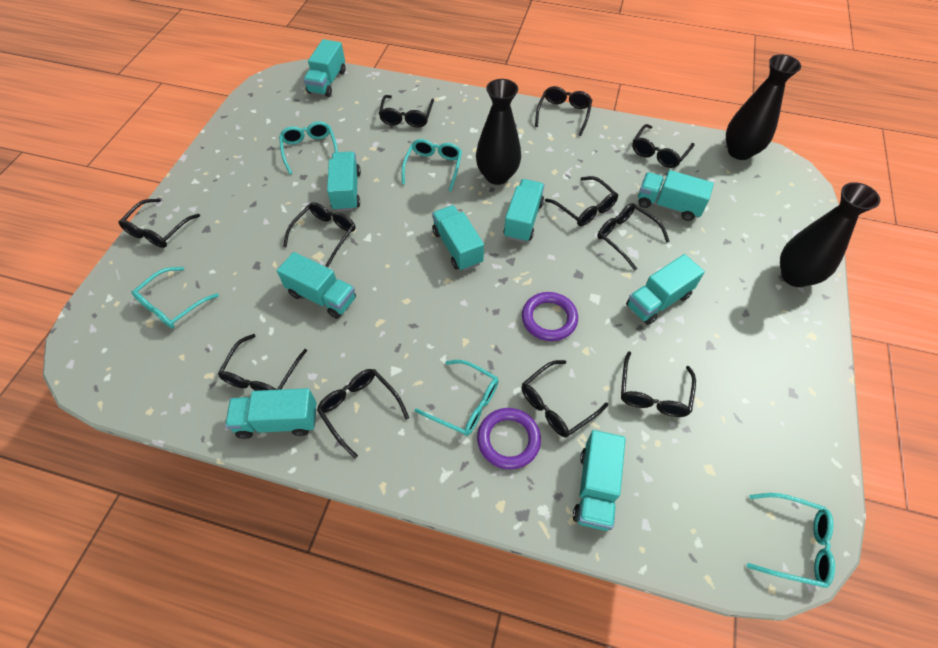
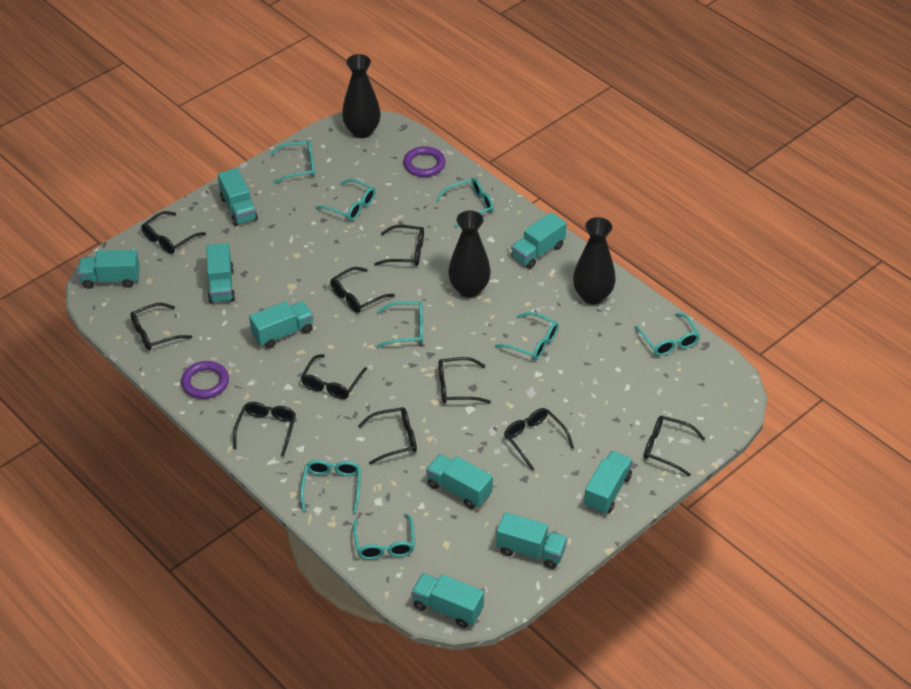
black glasses: 11 -> 10
turquoise glasses: 5 -> 8

